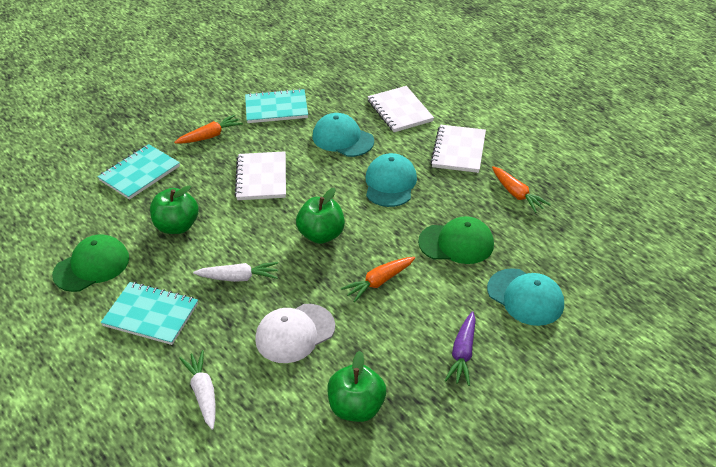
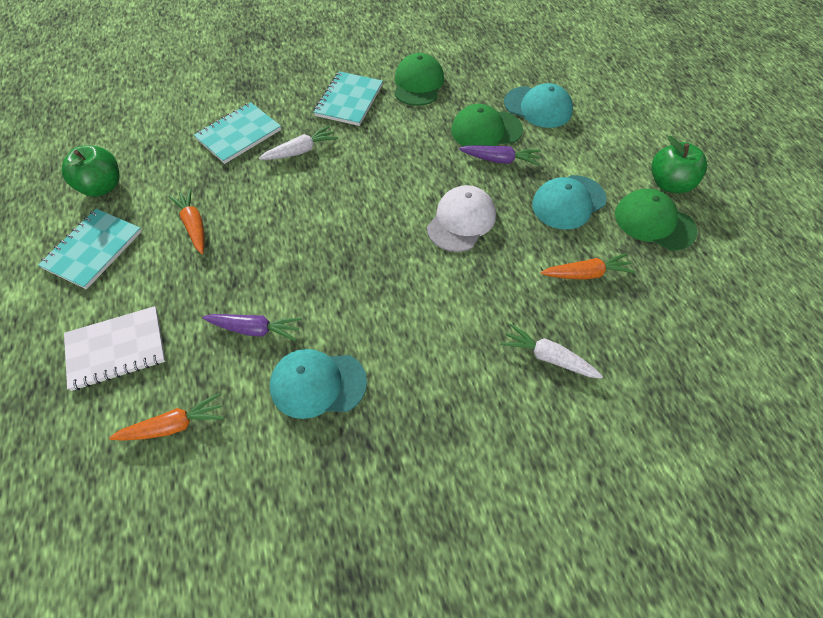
green apple: 3 -> 2
green cap: 2 -> 3
purple carrot: 1 -> 2
white notebook: 3 -> 1

